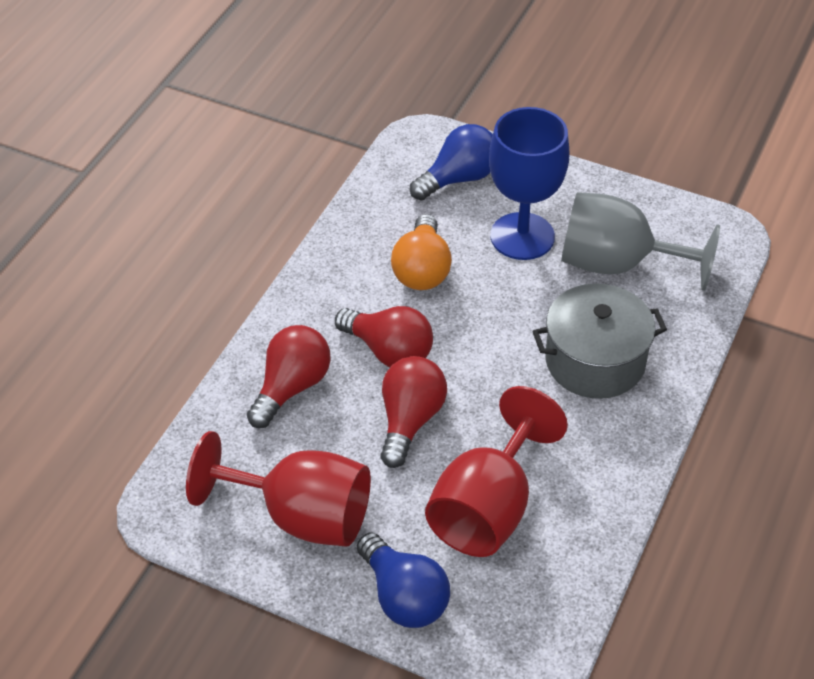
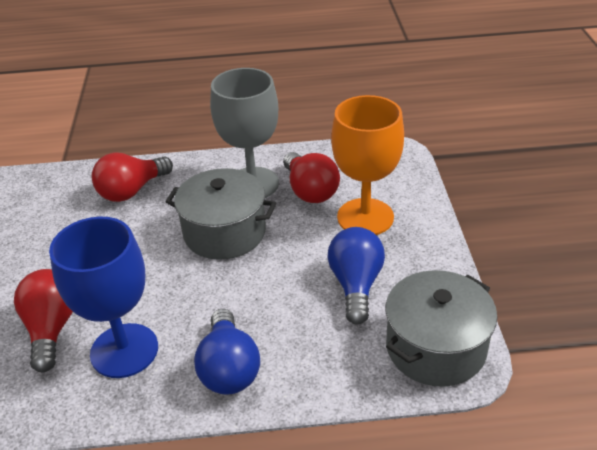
grey pot: 1 -> 2
orange goblet: 0 -> 1
orange light bulb: 1 -> 0
red goblet: 2 -> 0

